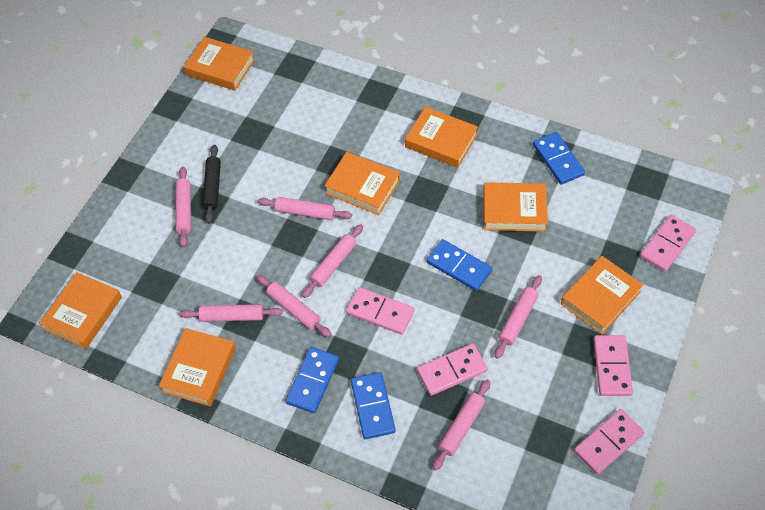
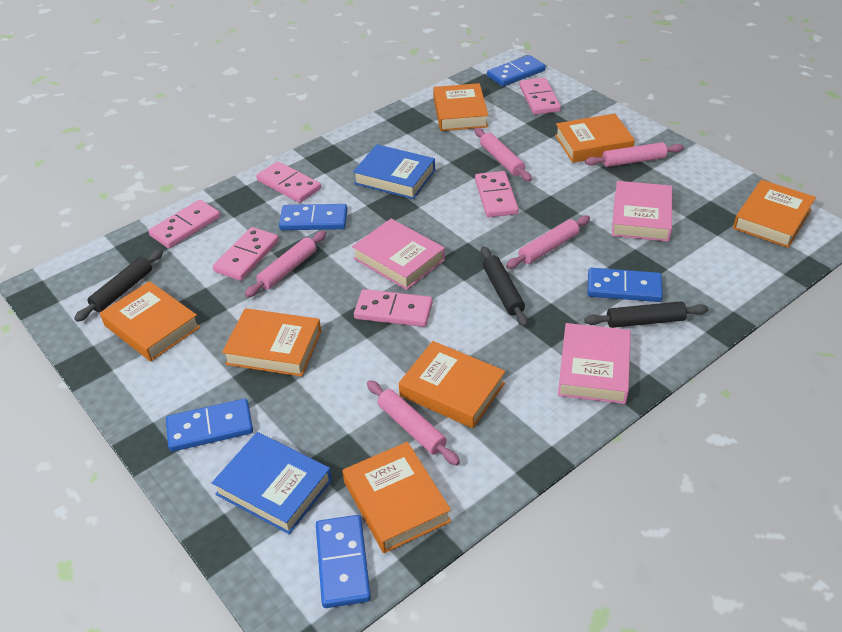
black rolling pin: 1 -> 3
blue book: 0 -> 2
blue domino: 4 -> 5
pink book: 0 -> 3
pink domino: 5 -> 6
pink rolling pin: 7 -> 5

